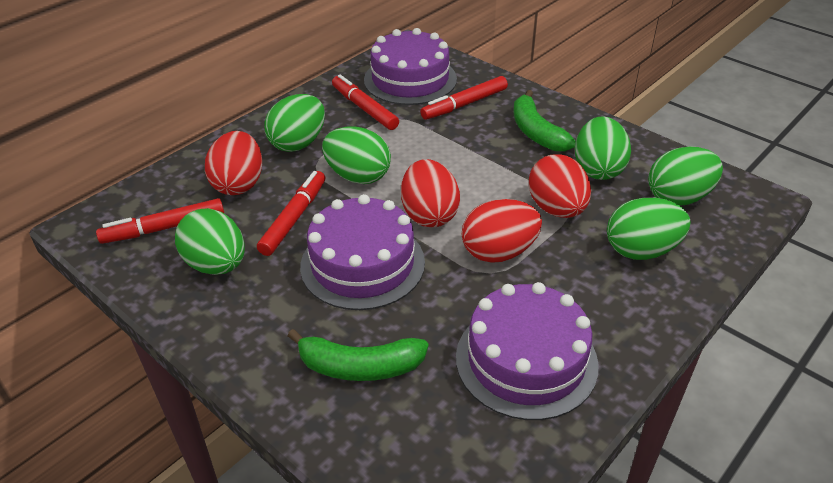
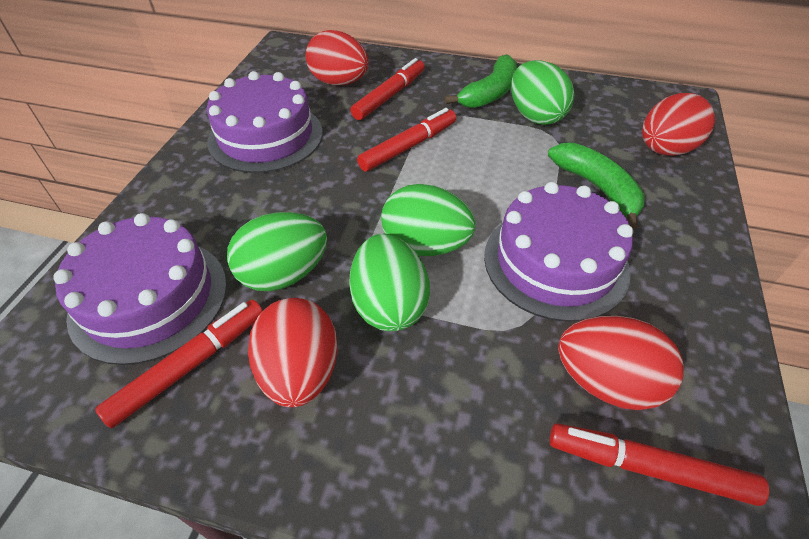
green egg: 6 -> 4

